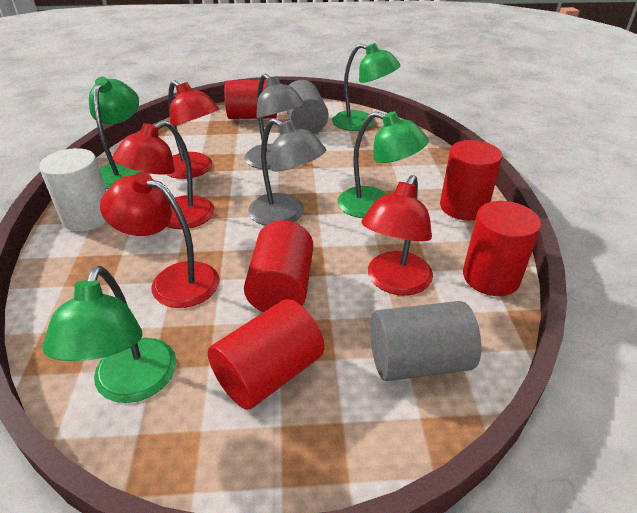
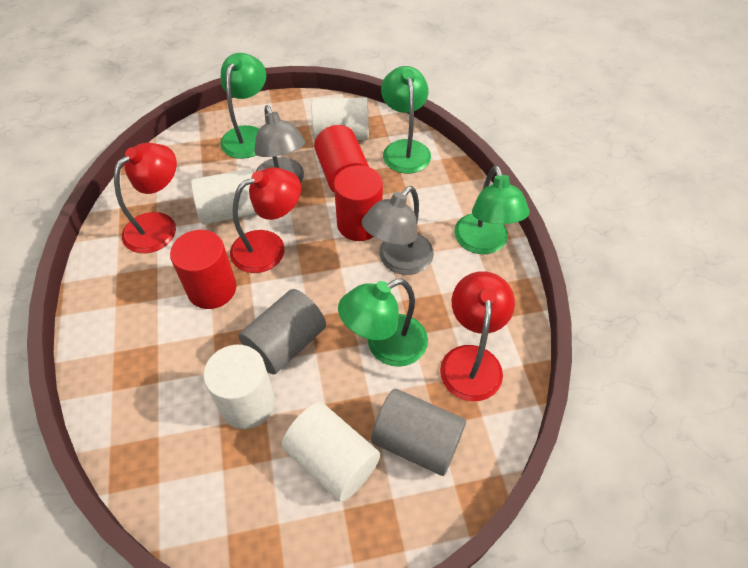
red cylinder: 5 -> 3
red lamp: 4 -> 3
white cylinder: 1 -> 4

